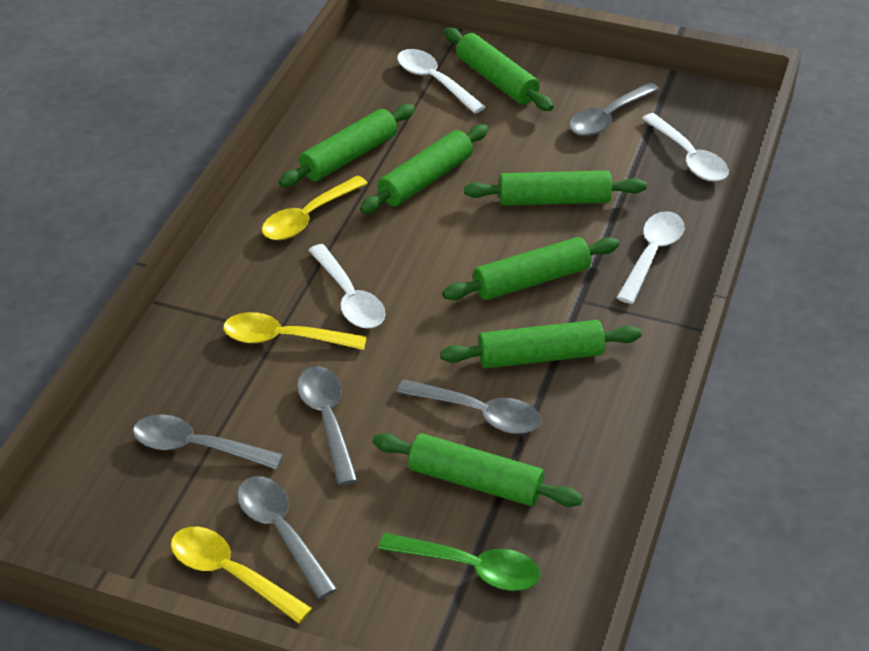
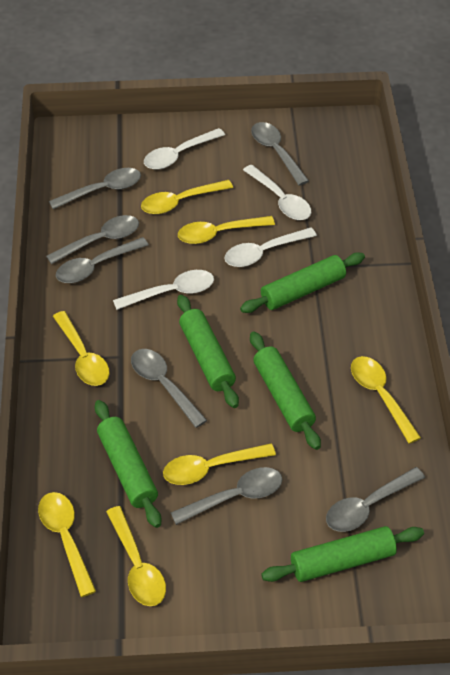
green rolling pin: 7 -> 5
green spoon: 1 -> 0
grey spoon: 5 -> 7
yellow spoon: 3 -> 7

